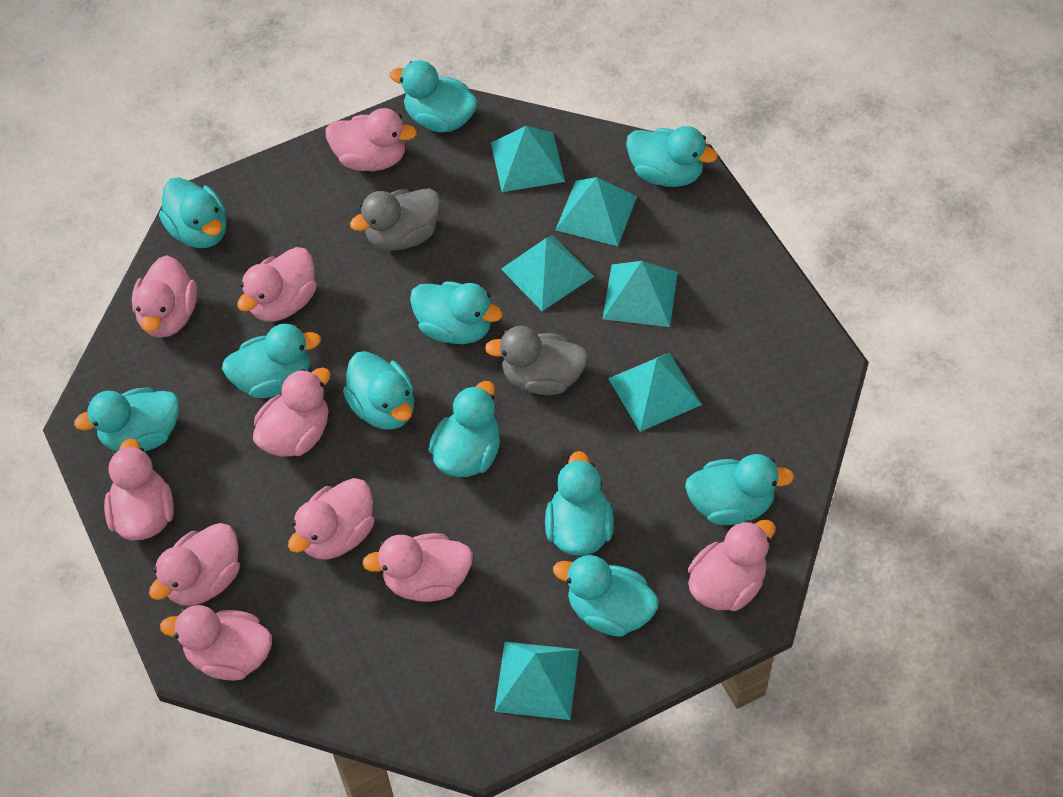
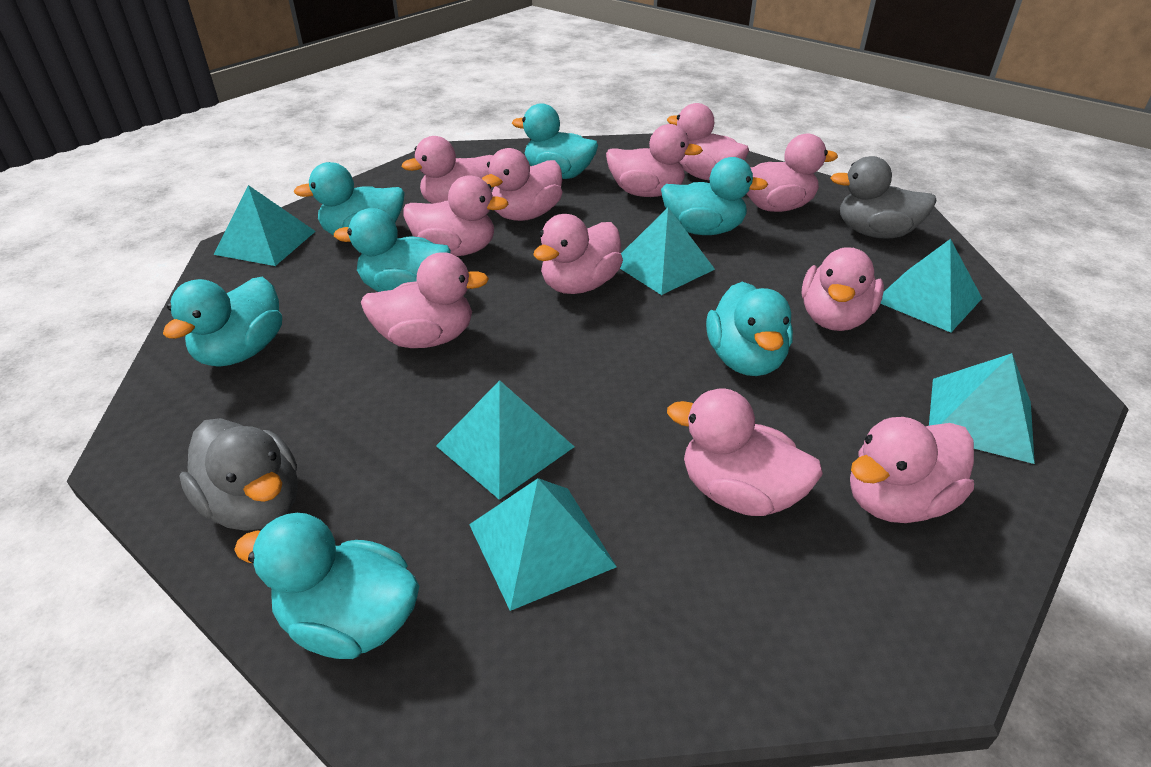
pink duck: 10 -> 11
turquoise duck: 11 -> 7

